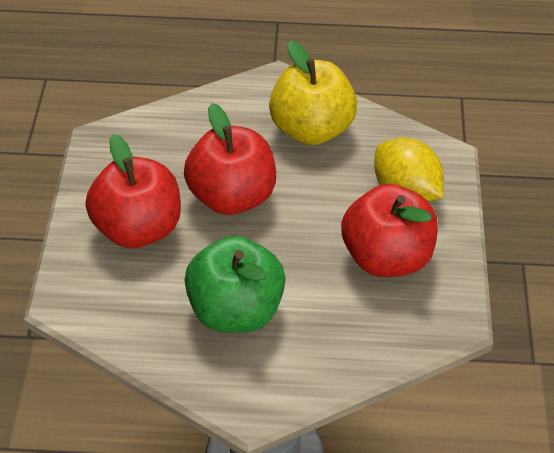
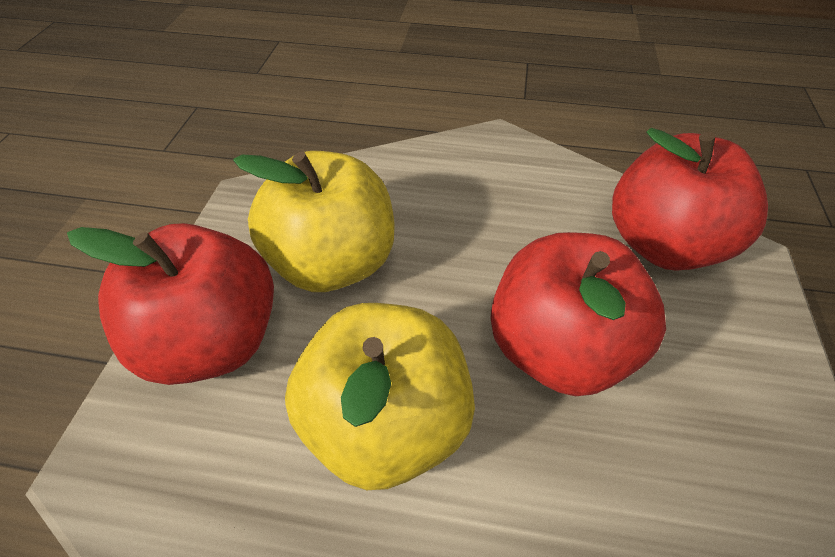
green apple: 1 -> 0
yellow apple: 1 -> 2
yellow lemon: 1 -> 0

